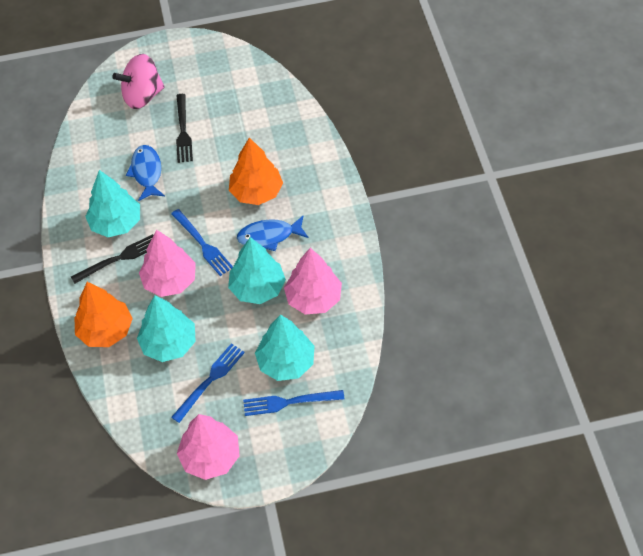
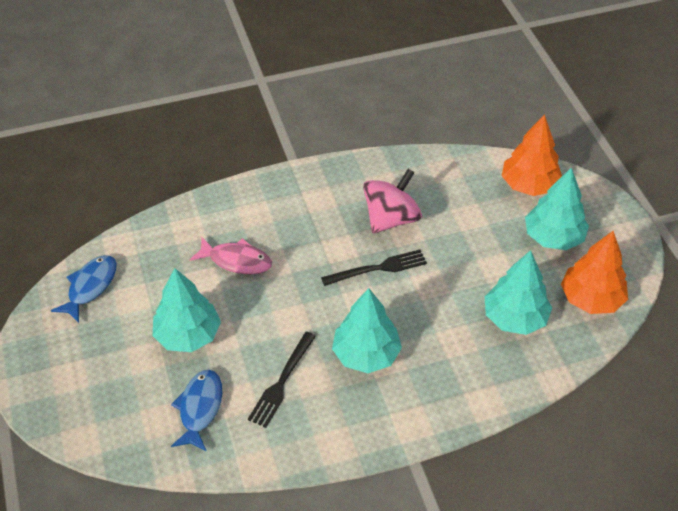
blue fork: 3 -> 0
pink fish: 0 -> 1
pink tree: 3 -> 0

